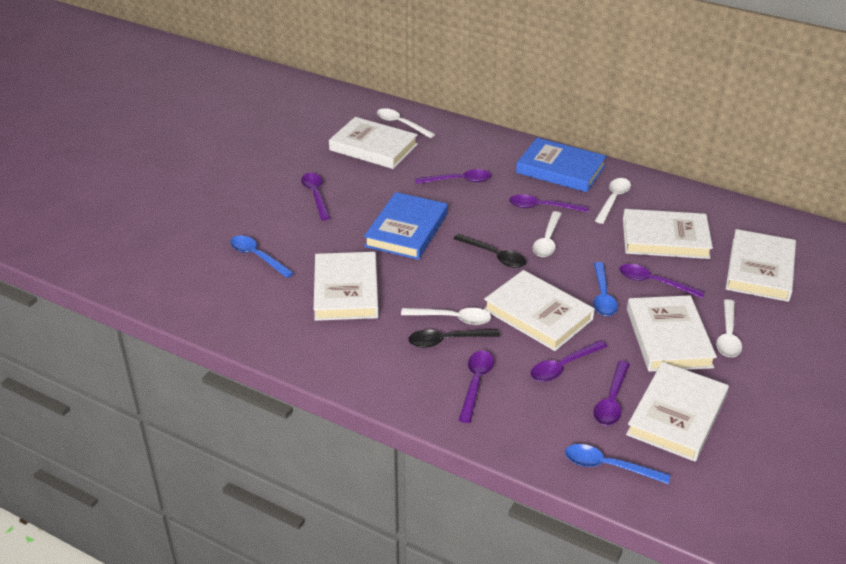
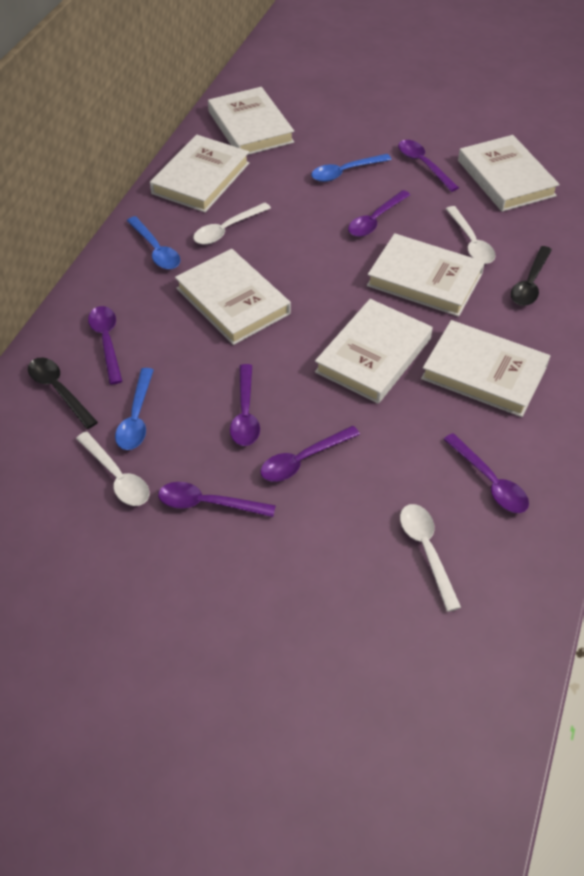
blue book: 2 -> 0
white spoon: 5 -> 4

